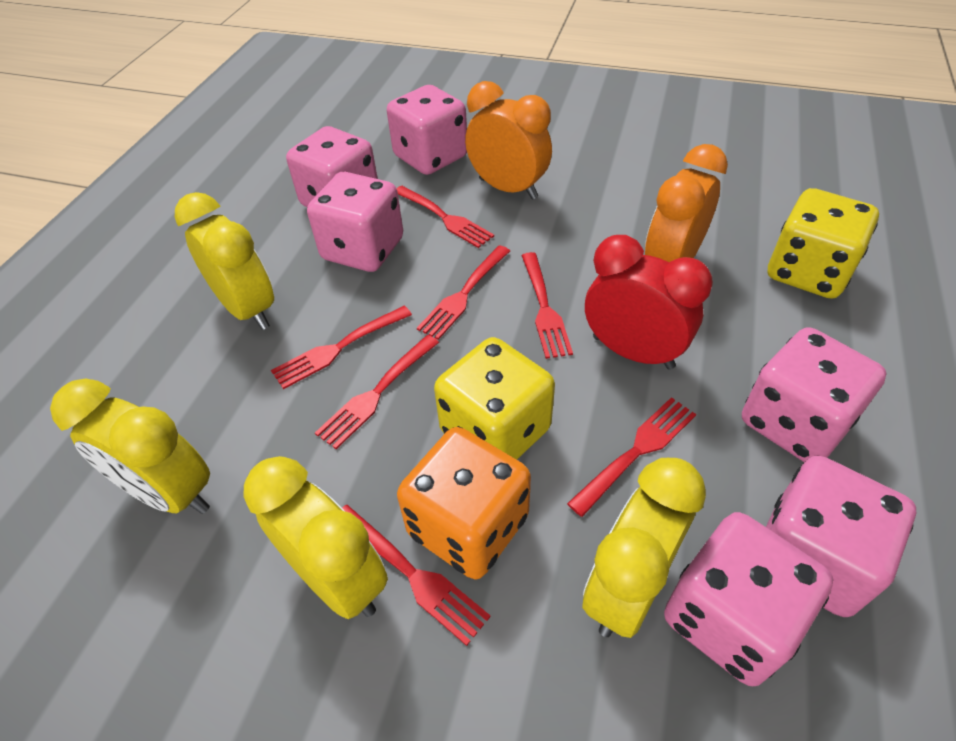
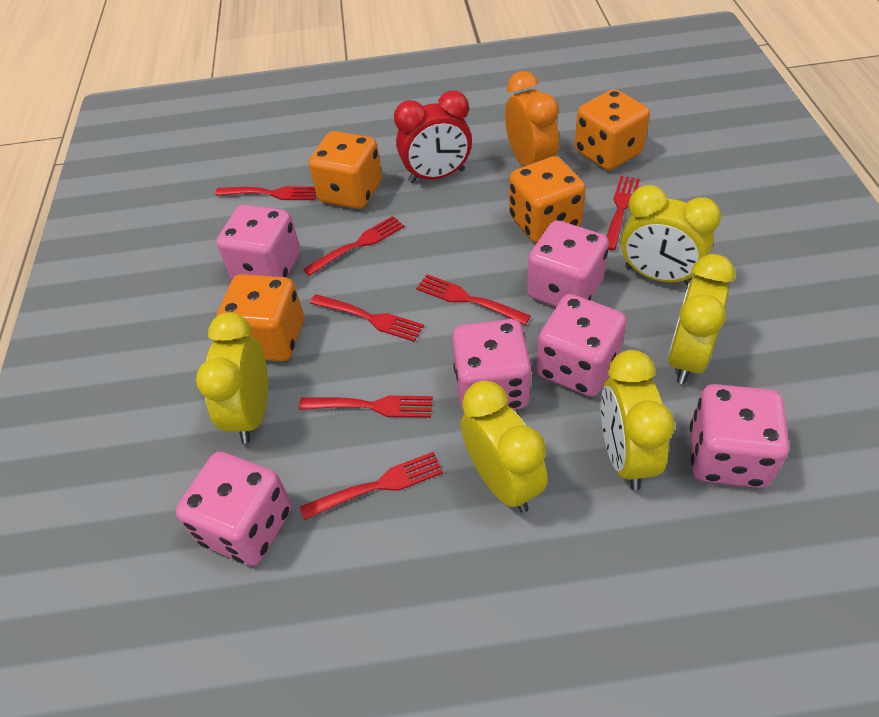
orange clock: 2 -> 1
orange dice: 1 -> 4
yellow clock: 4 -> 5
yellow dice: 2 -> 0

